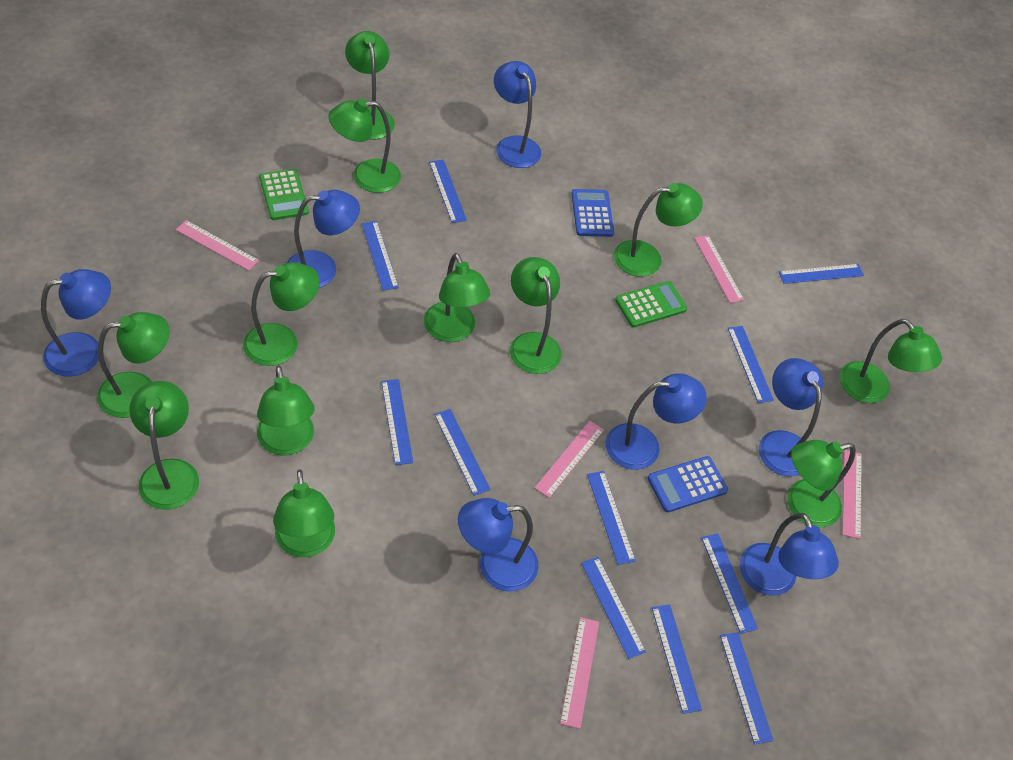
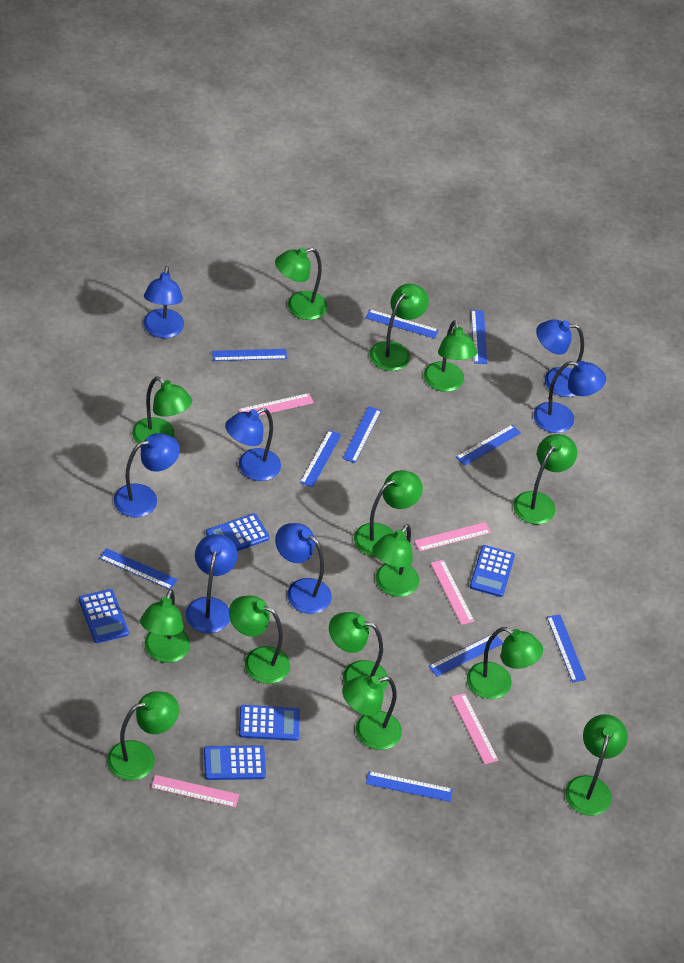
blue calculator: 2 -> 5
blue ruler: 11 -> 10
green calculator: 2 -> 0
green lamp: 12 -> 14

